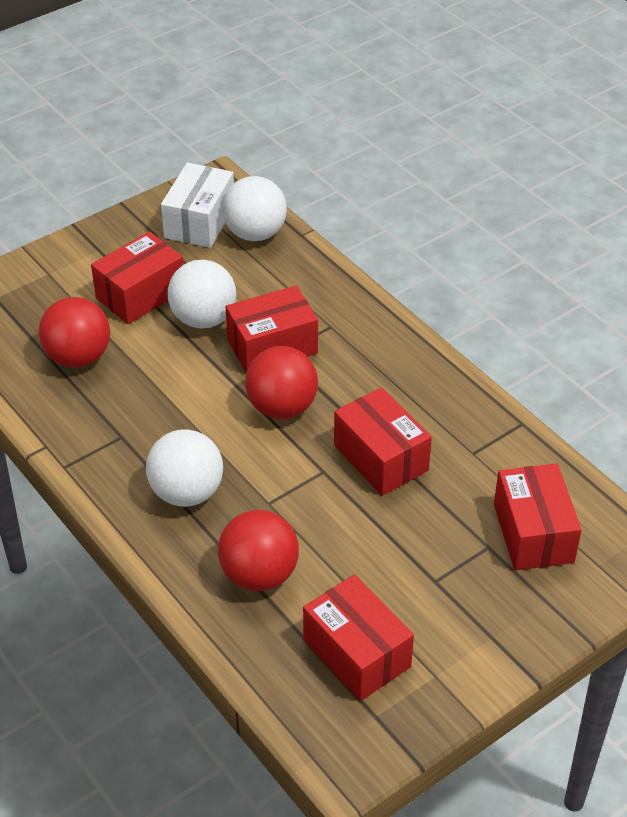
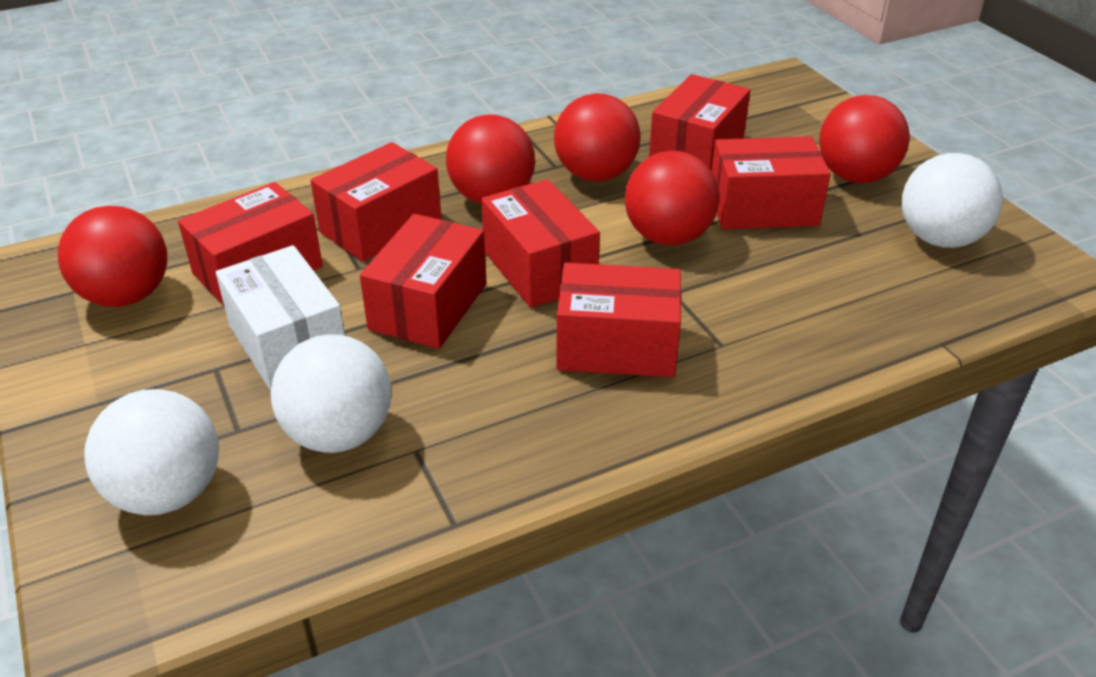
red ball: 3 -> 5
red box: 5 -> 7

